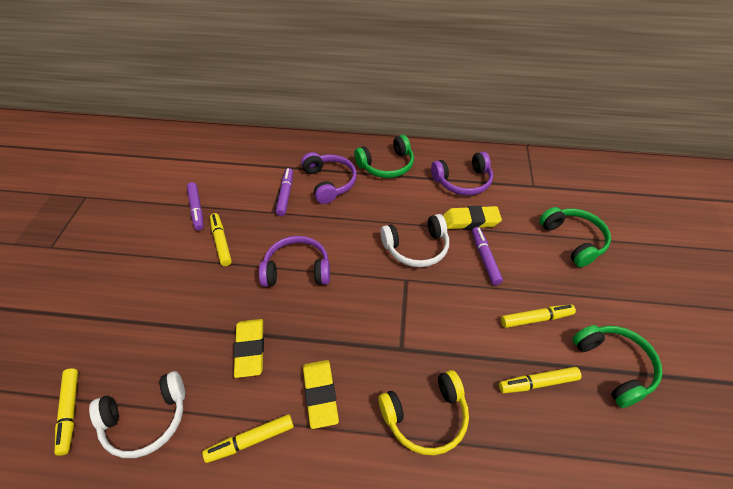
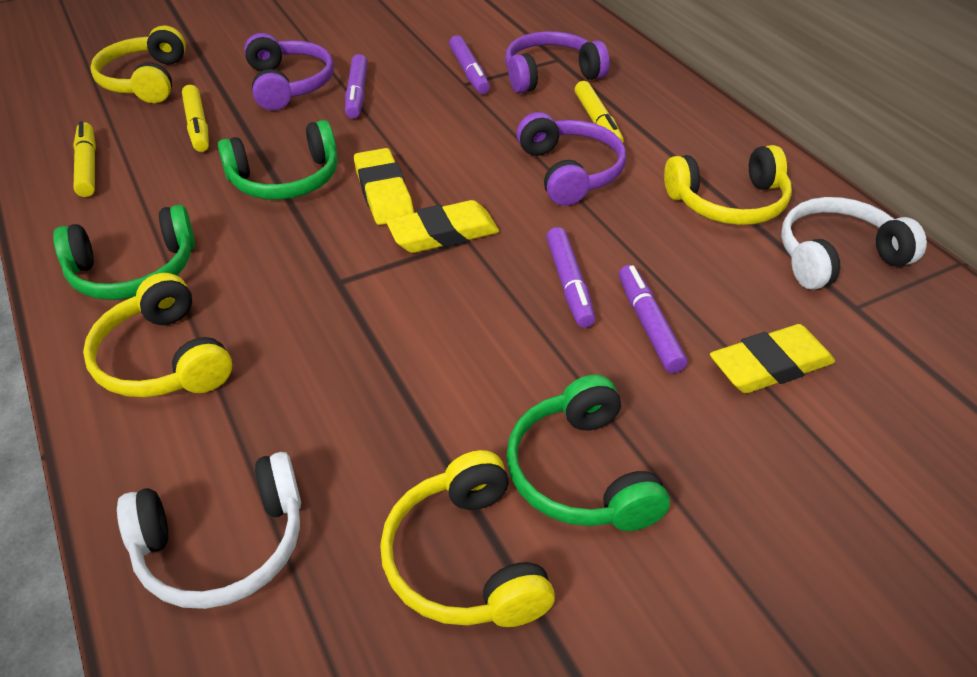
purple marker: 3 -> 4
yellow headphones: 1 -> 4
yellow marker: 5 -> 3

